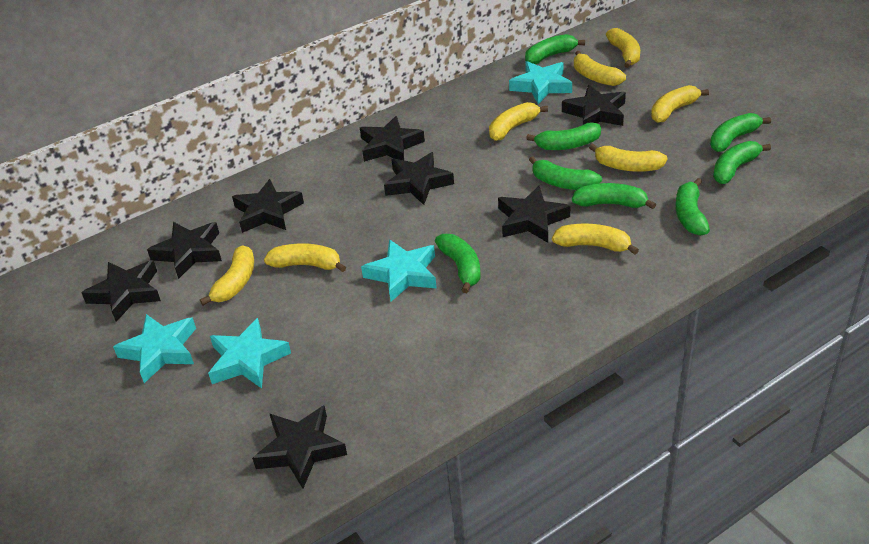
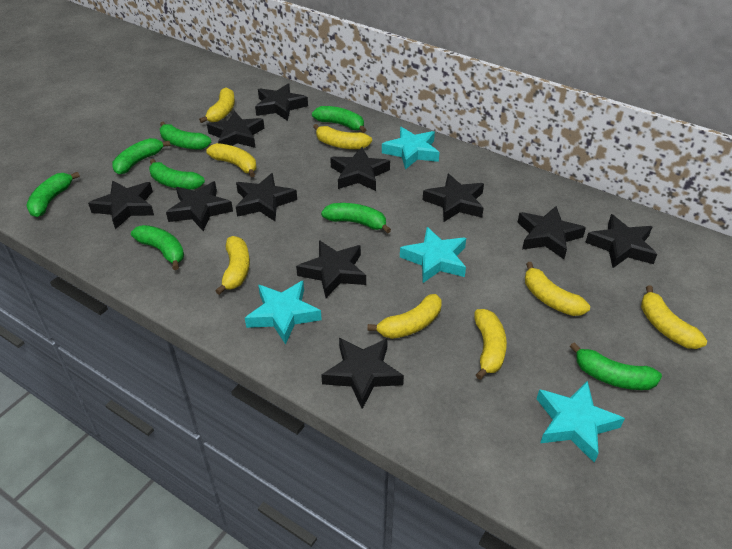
black star: 8 -> 11

